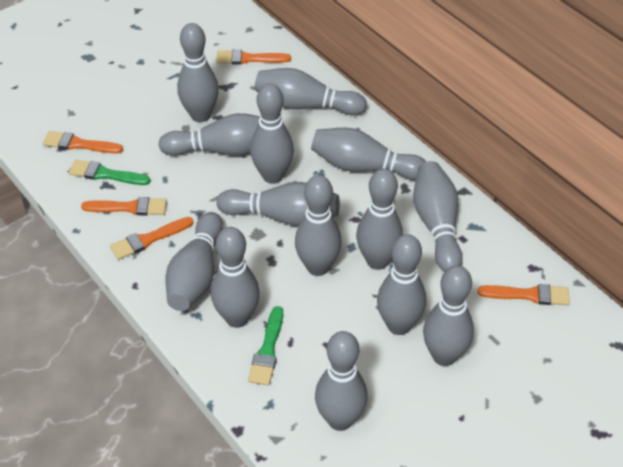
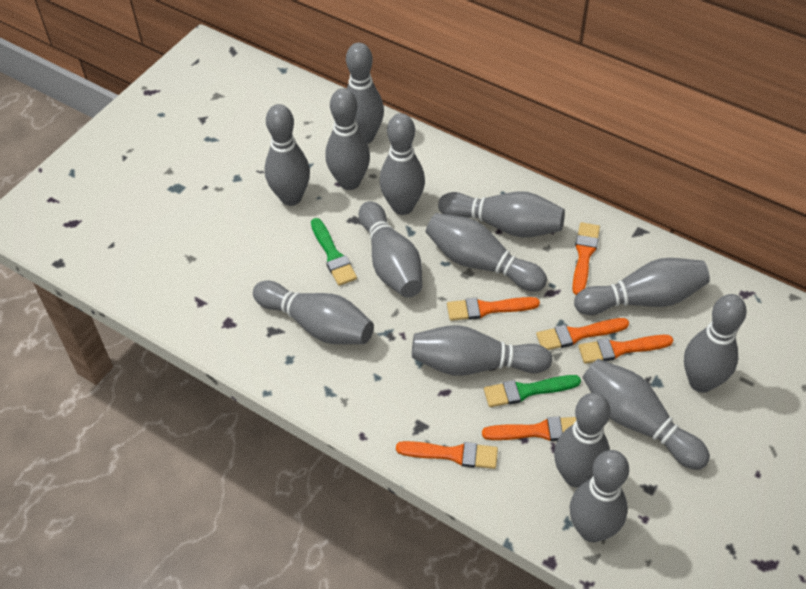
orange brush: 5 -> 6

